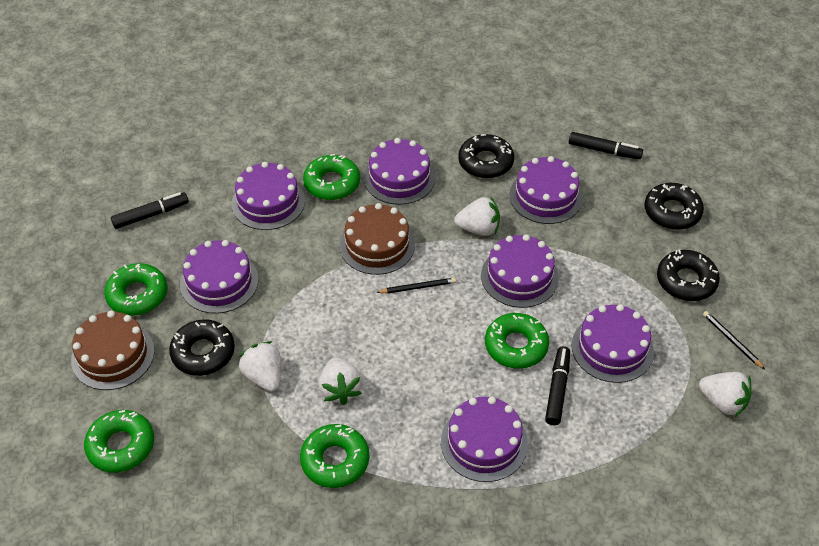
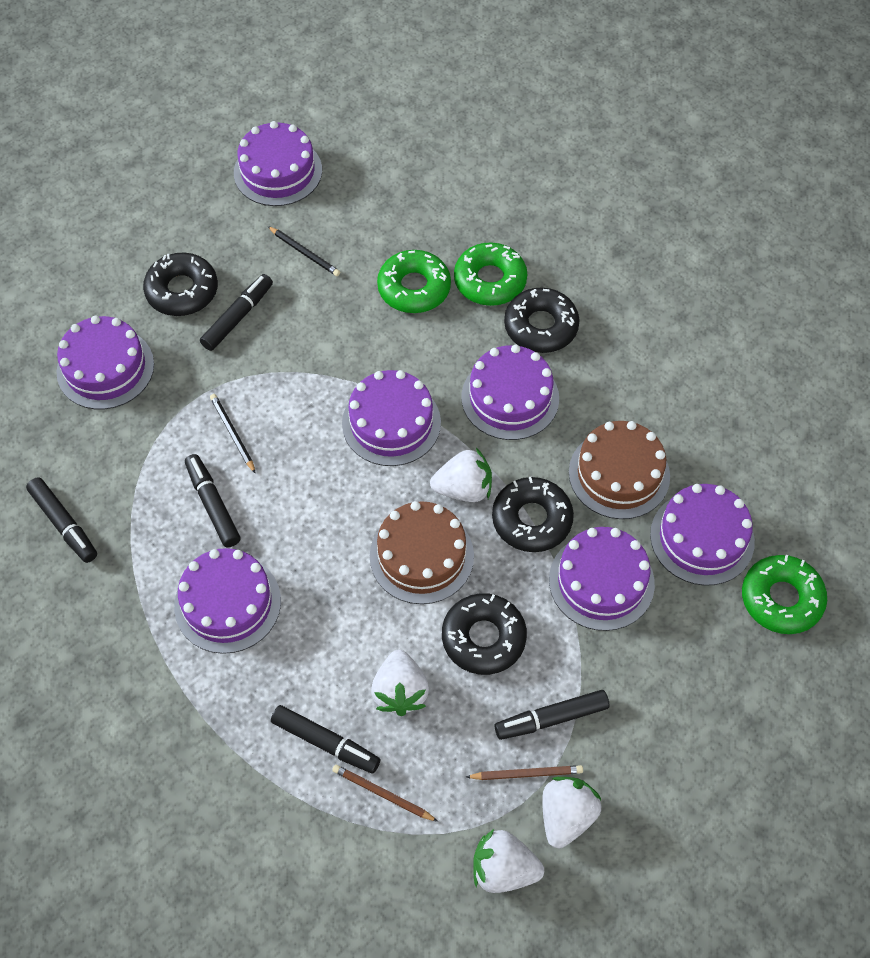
black marker: 3 -> 5
brown pencil: 0 -> 2
green donut: 5 -> 3

